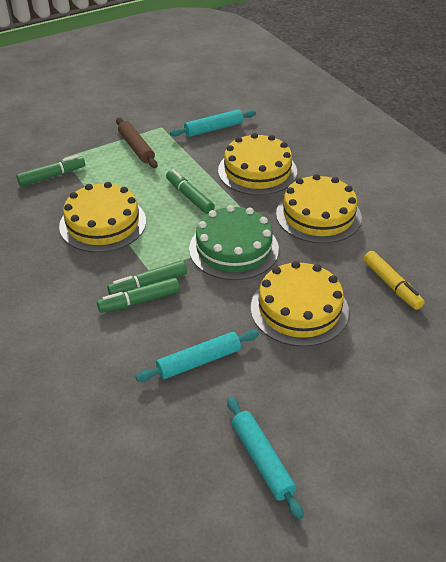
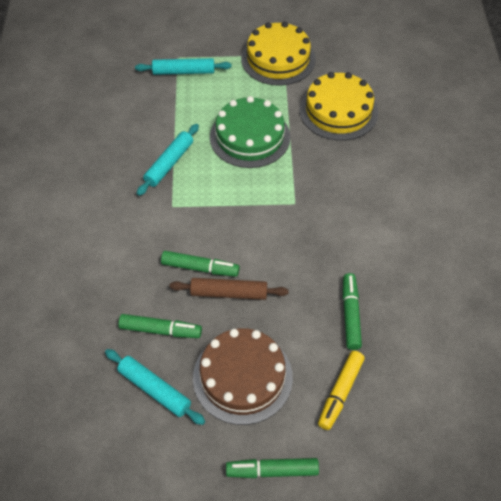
brown cake: 0 -> 1
yellow cake: 4 -> 2

